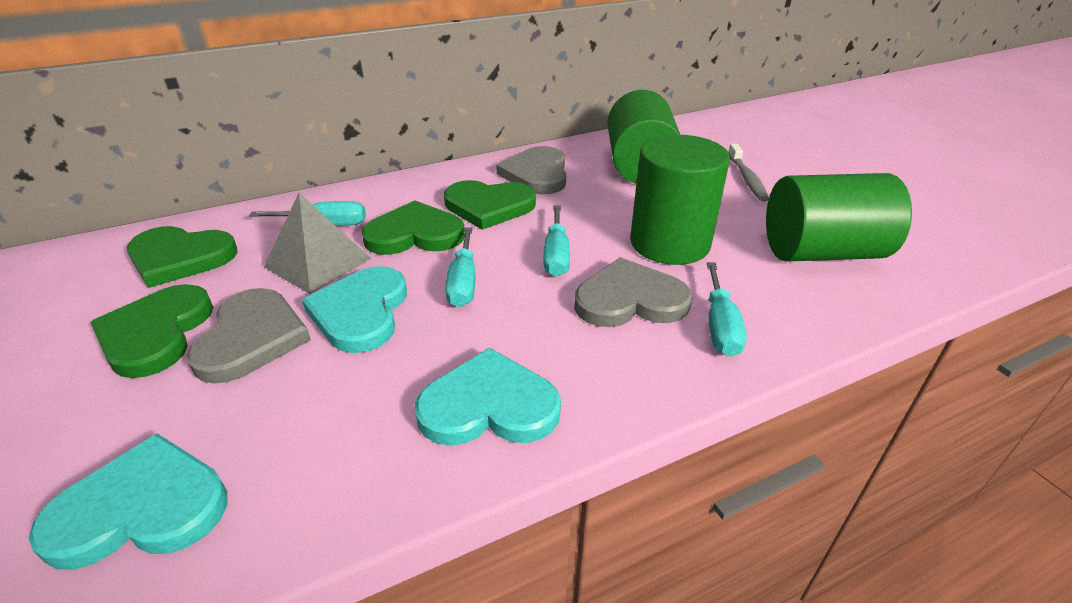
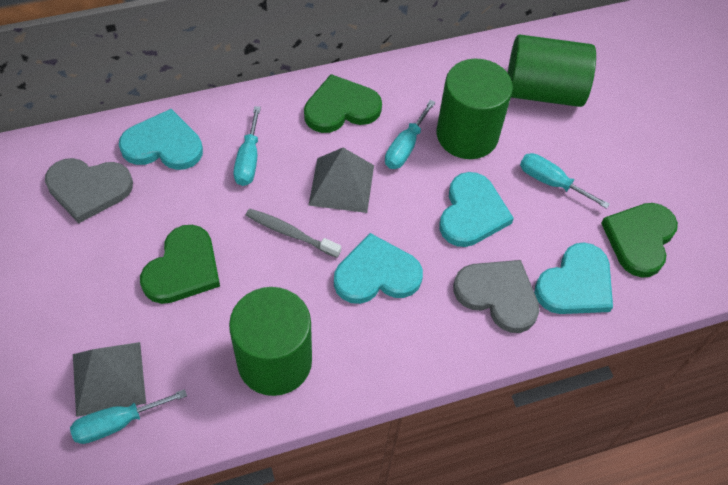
green heart: 4 -> 3
grey heart: 3 -> 2
grey pyramid: 1 -> 2
turquoise heart: 3 -> 4

